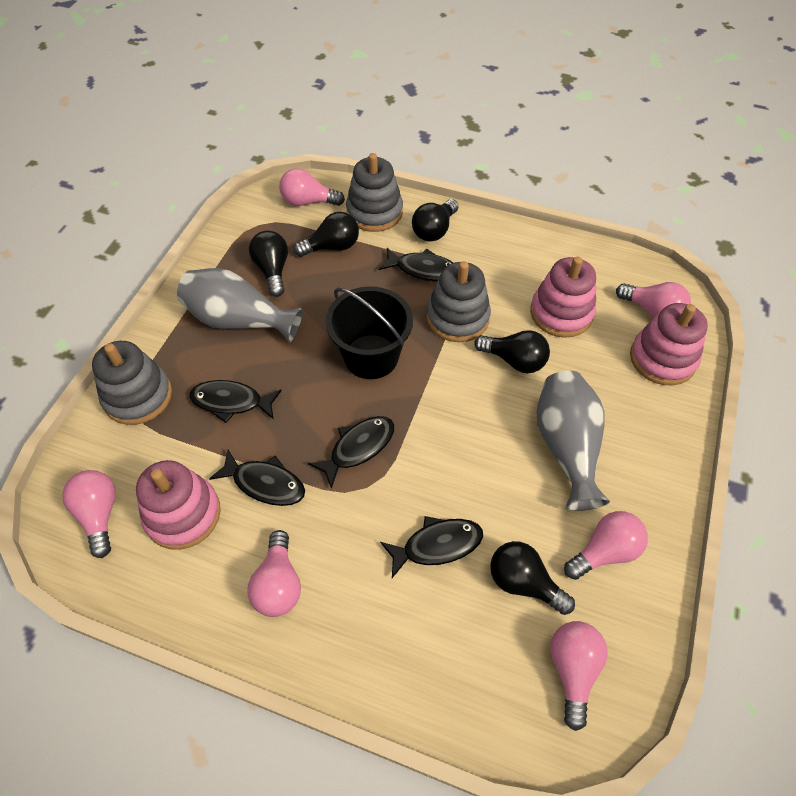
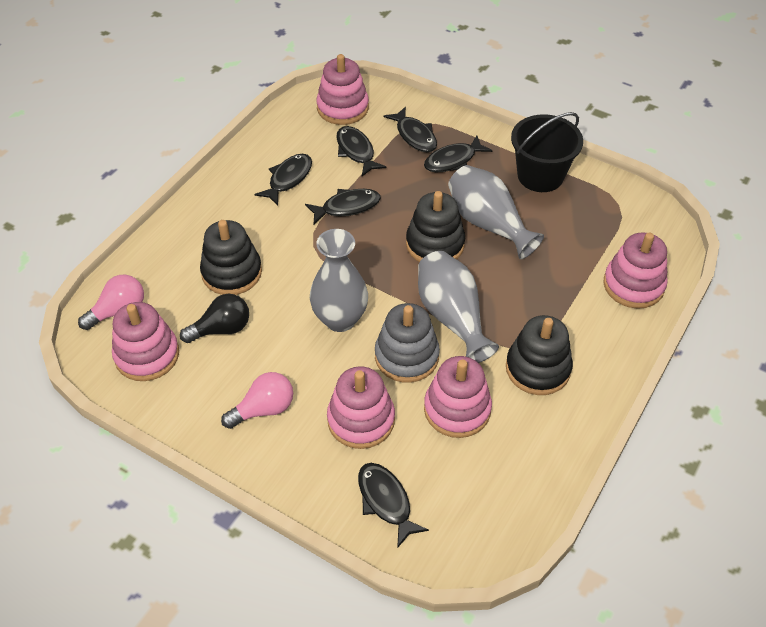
black fish: 5 -> 6
black light bulb: 5 -> 1
black stacking toy: 0 -> 3
grey stacking toy: 3 -> 1
grey vase: 2 -> 3
pink light bulb: 6 -> 2
pink stacking toy: 3 -> 5

